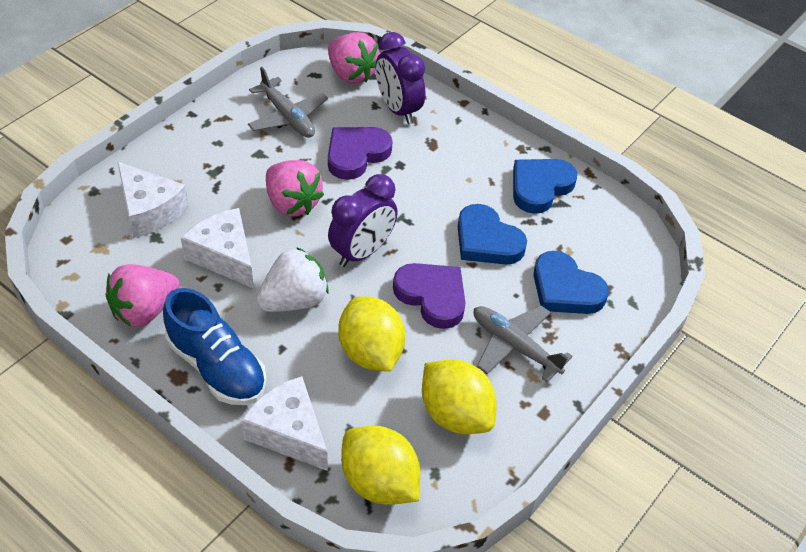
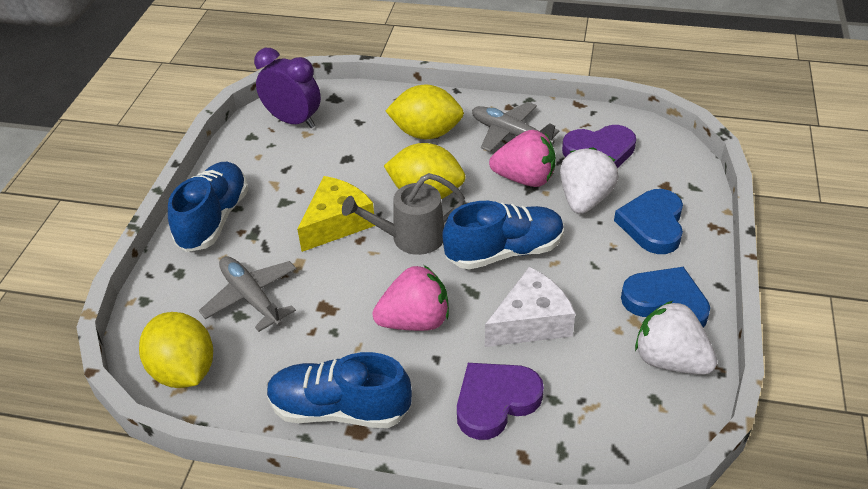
blue heart: 3 -> 2
blue shoe: 1 -> 3
grey watering can: 0 -> 1
pink strawberry: 3 -> 2
purple clock: 2 -> 1
white cheese: 3 -> 1
white strawberry: 1 -> 2
yellow cheese: 0 -> 1

